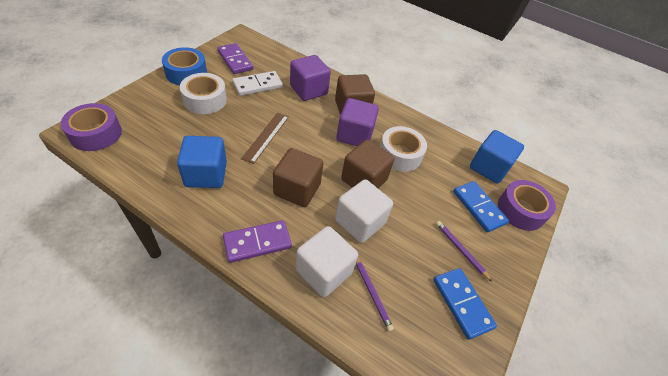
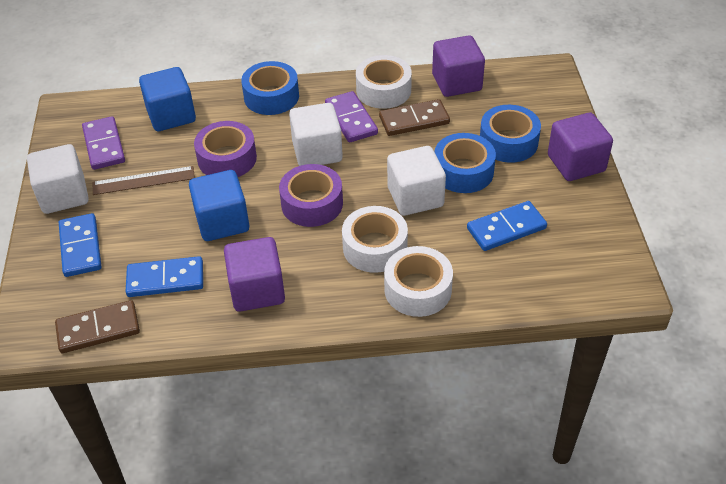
blue domino: 2 -> 3
blue tape: 1 -> 3
brown cube: 3 -> 0
brown domino: 0 -> 2
purple cube: 2 -> 3
purple pencil: 2 -> 0
white cube: 2 -> 3
white domino: 1 -> 0
white tape: 2 -> 3

